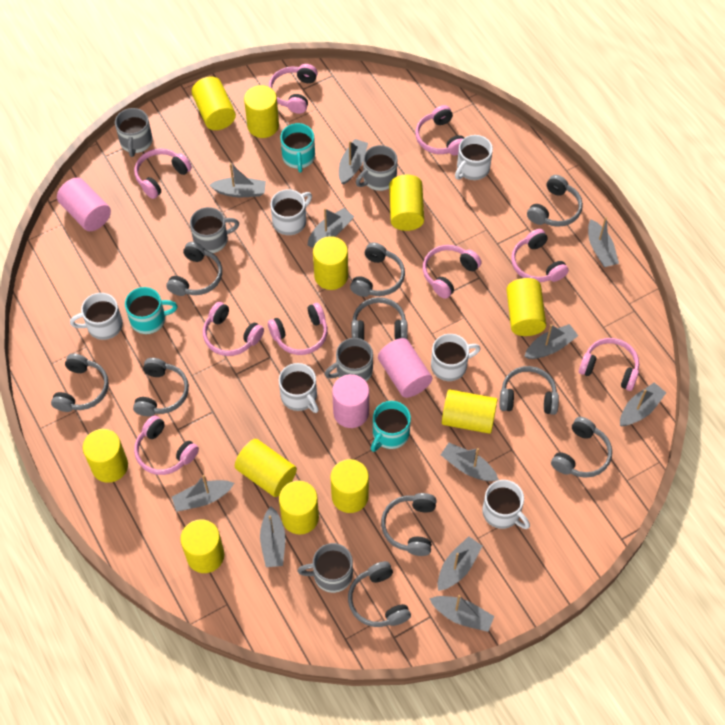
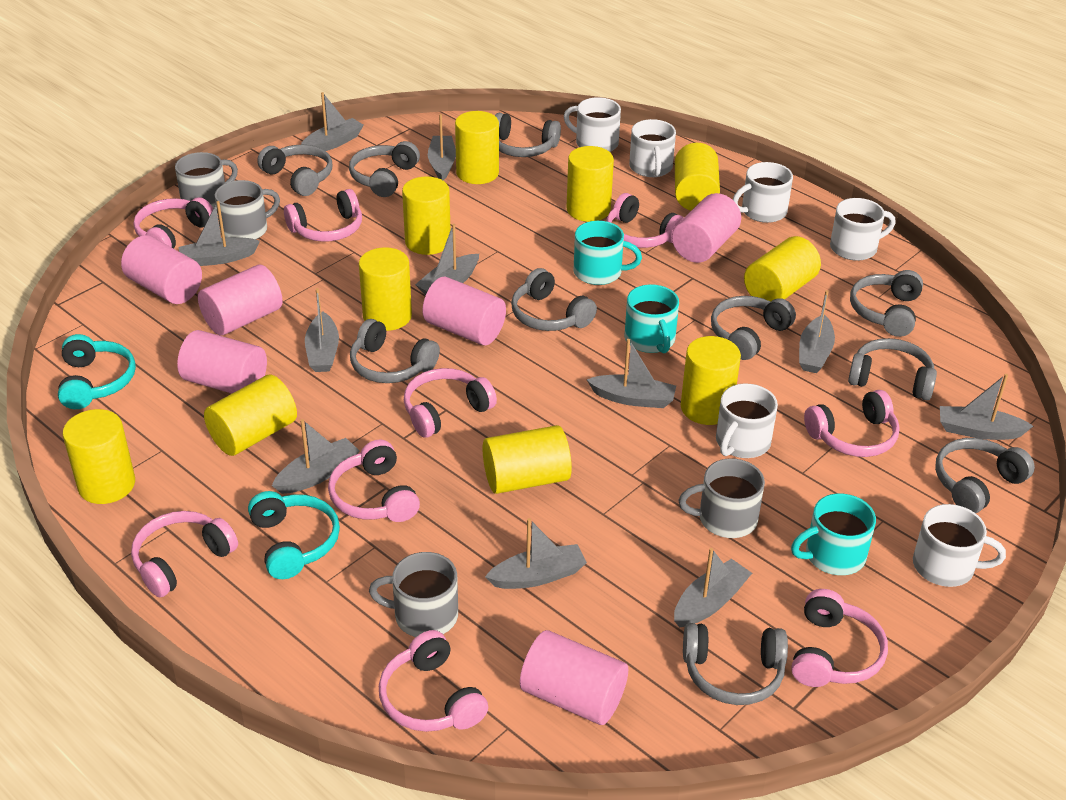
grey mug: 5 -> 4
pink cylinder: 3 -> 6
turquoise headphones: 0 -> 2
yellow cylinder: 11 -> 10

